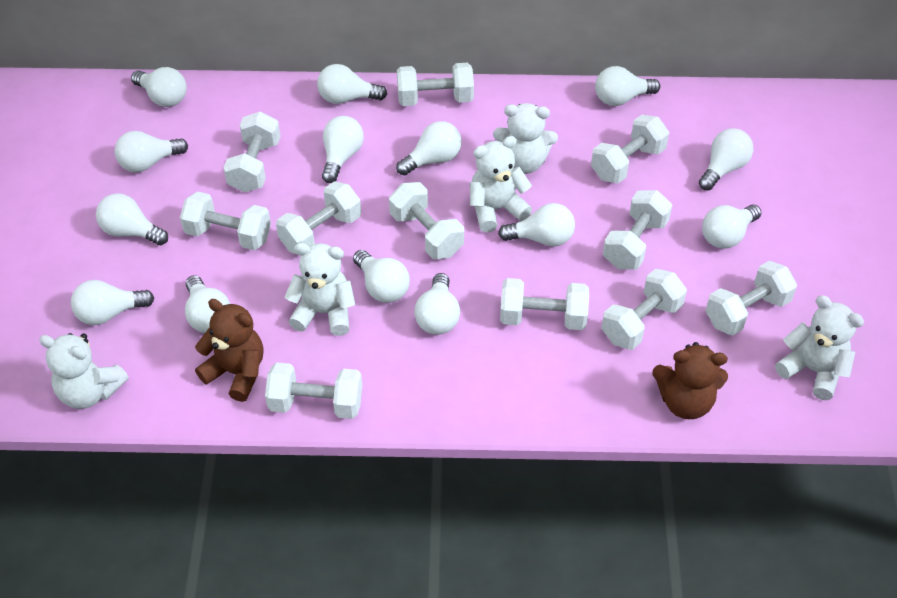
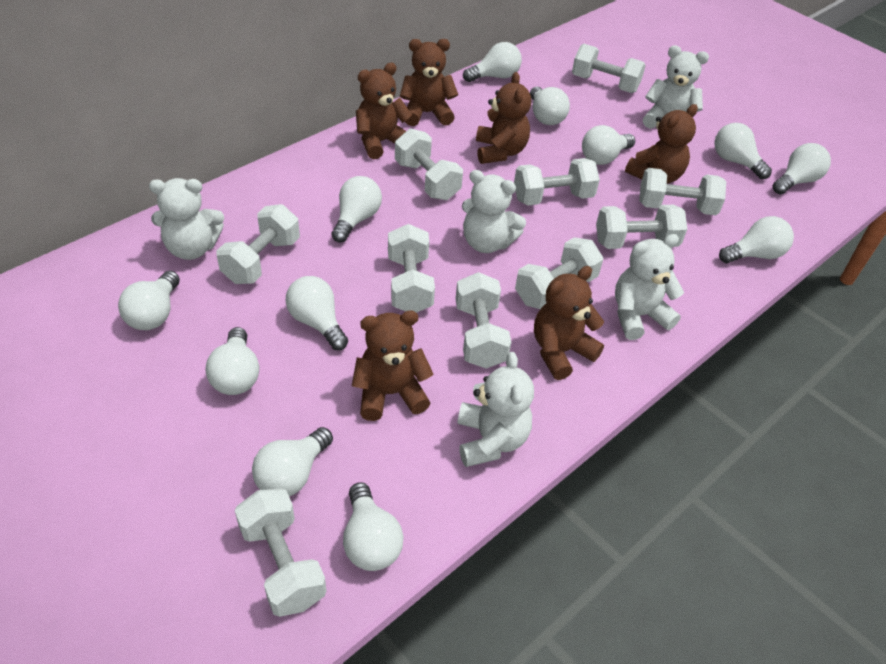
brown teddy bear: 2 -> 6
white dumbbell: 11 -> 10
white light bulb: 14 -> 12

